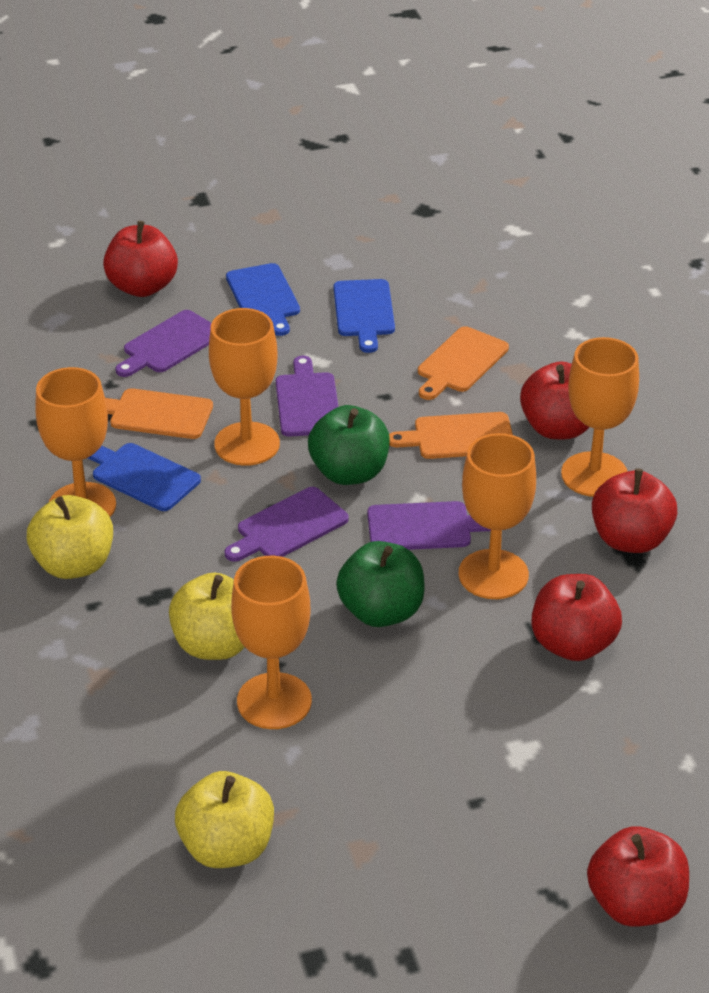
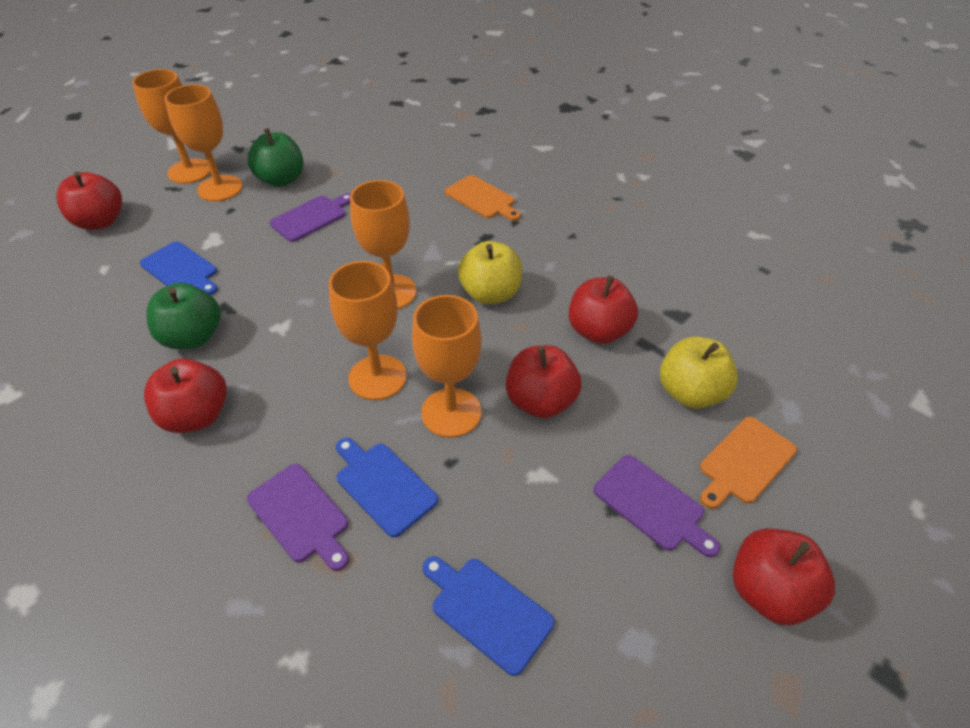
orange cutting board: 3 -> 2
purple cutting board: 4 -> 3
yellow apple: 3 -> 2

